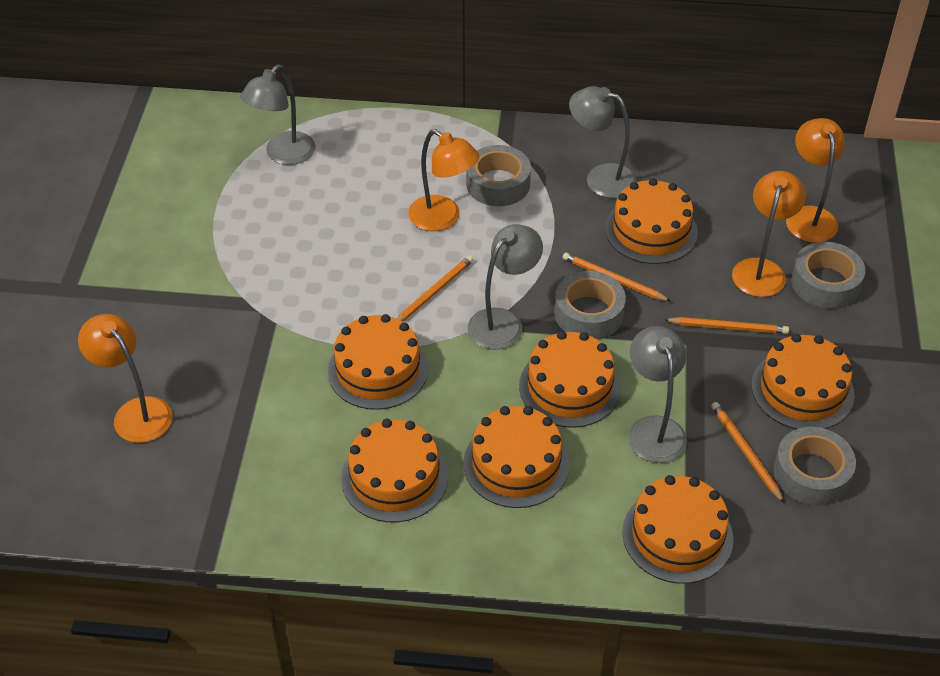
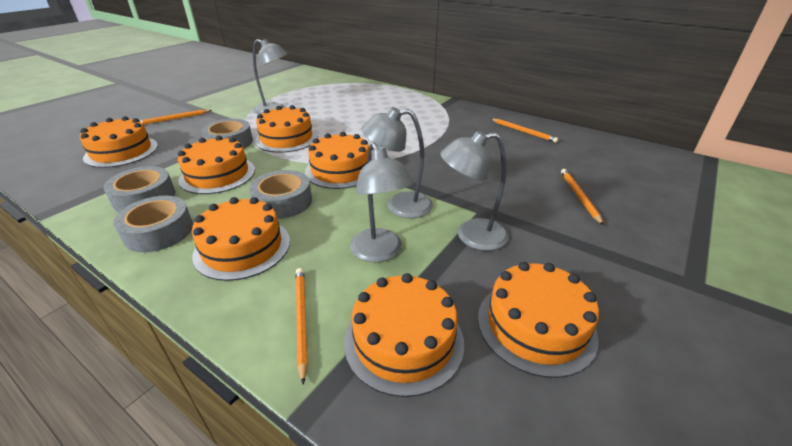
orange lamp: 4 -> 0

